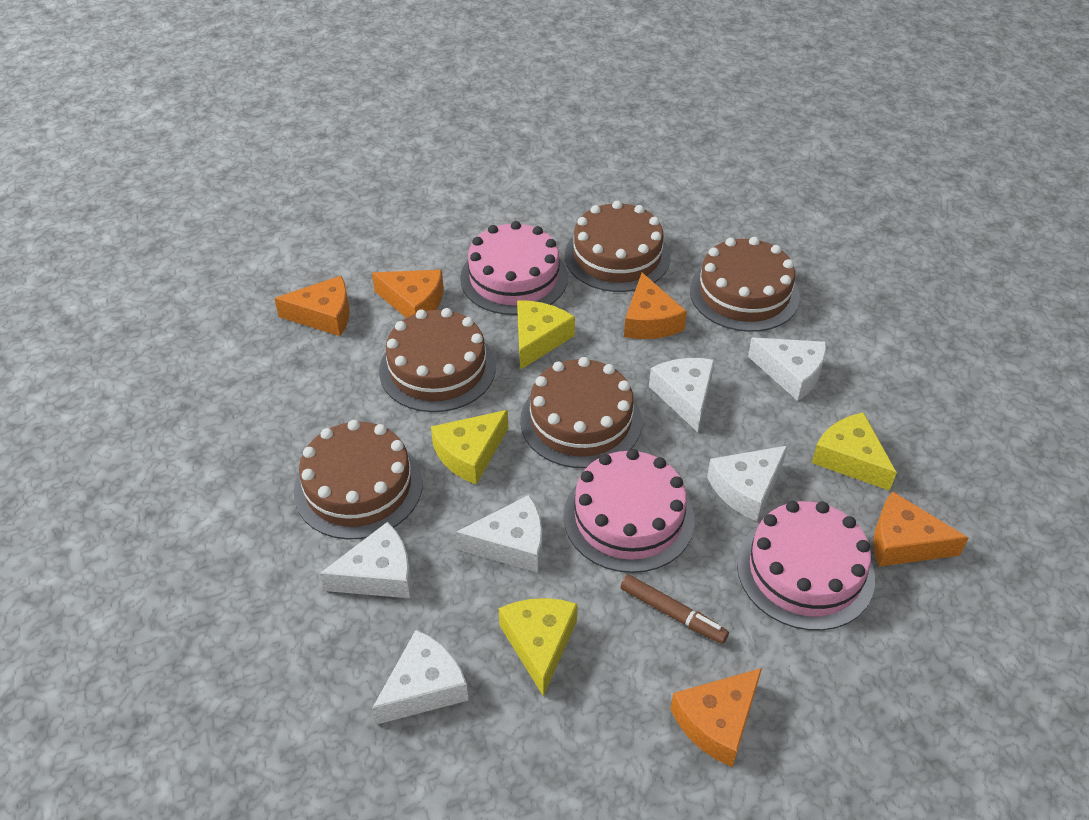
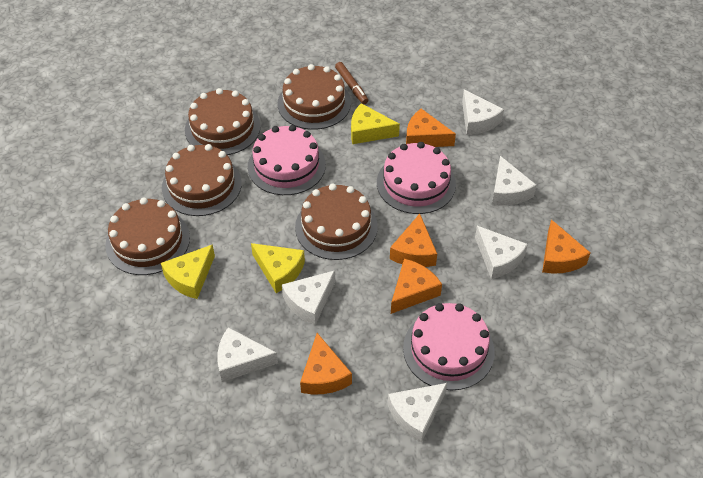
yellow cheese: 4 -> 3

